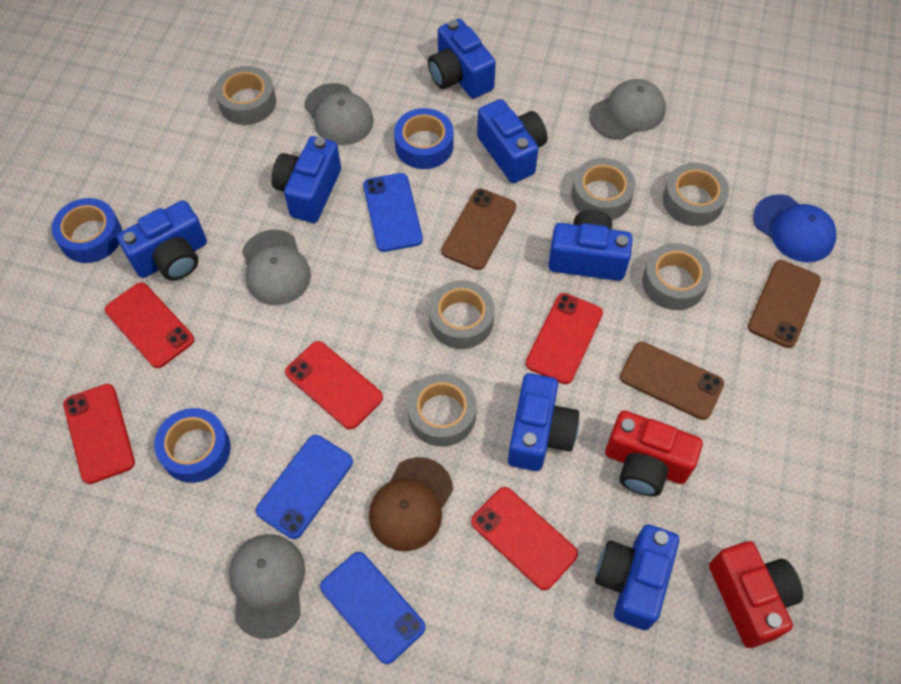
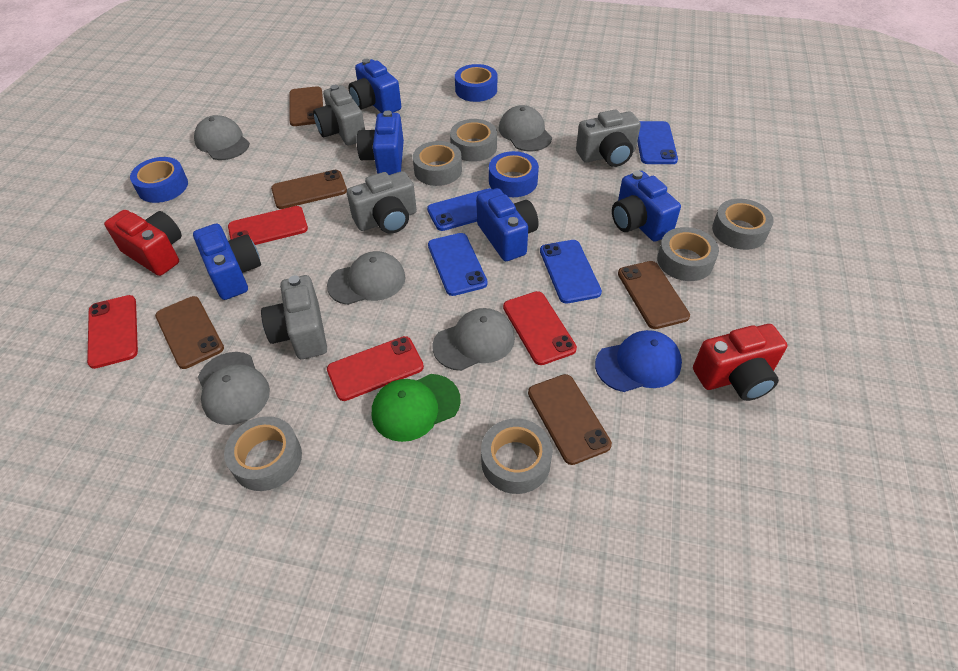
blue camera: 7 -> 5
blue phone: 3 -> 4
brown cap: 1 -> 0
brown phone: 3 -> 5
green cap: 0 -> 1
grey camera: 0 -> 4
grey cap: 4 -> 5
red phone: 5 -> 4

